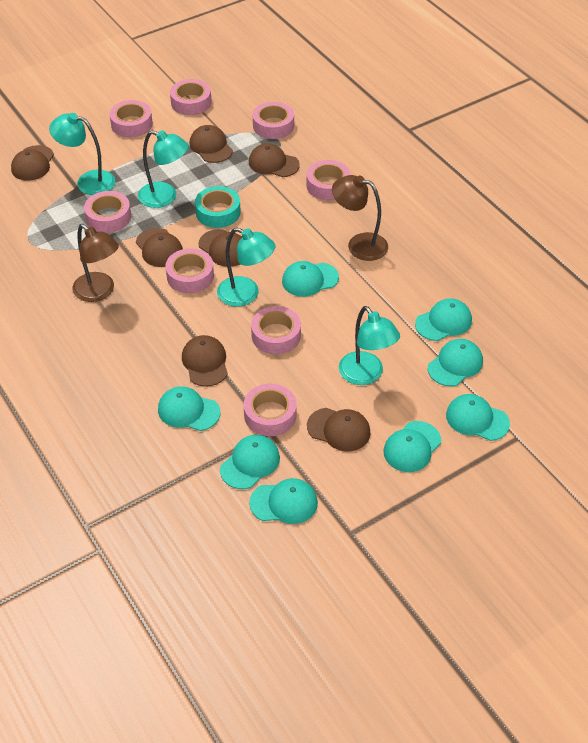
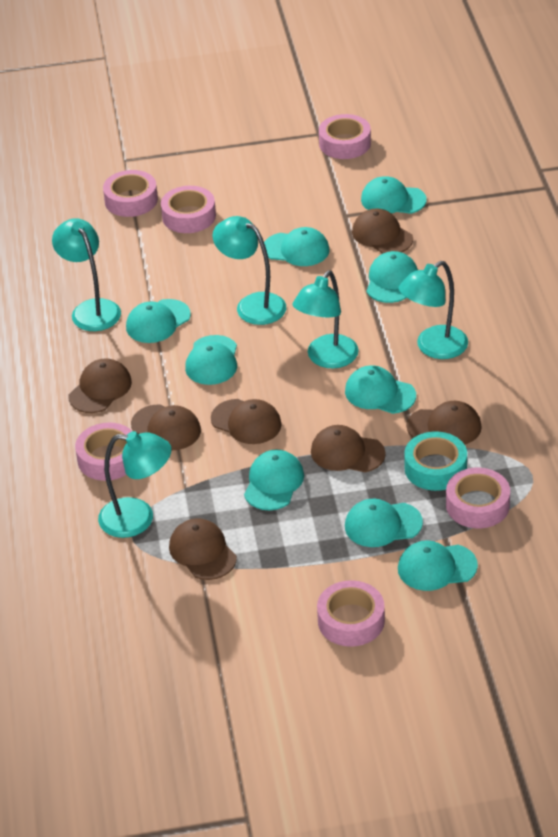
brown lamp: 2 -> 0
pink tape: 8 -> 6
turquoise cap: 8 -> 9
turquoise lamp: 4 -> 5

